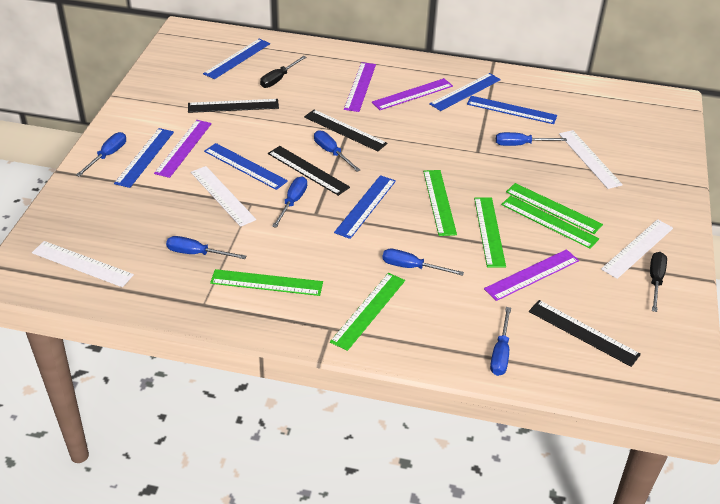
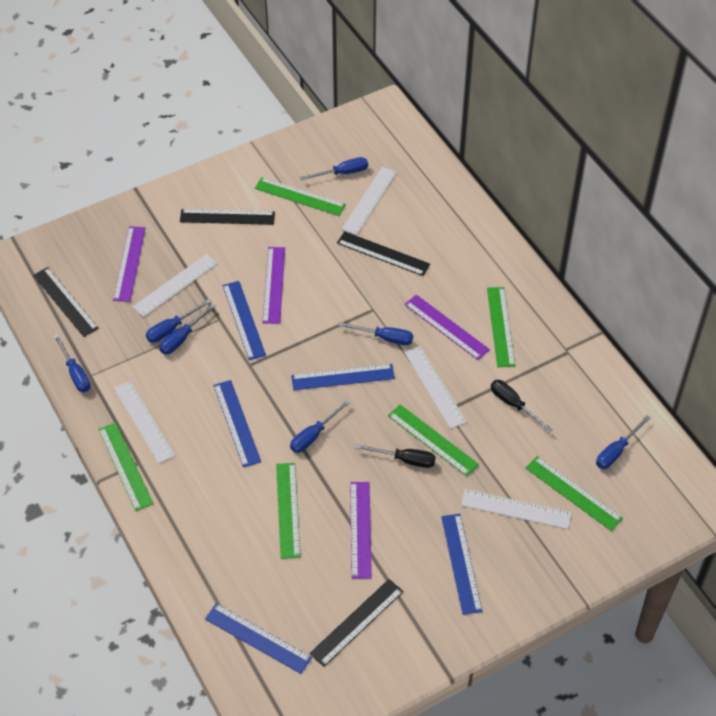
blue ruler: 6 -> 5
white ruler: 4 -> 5

